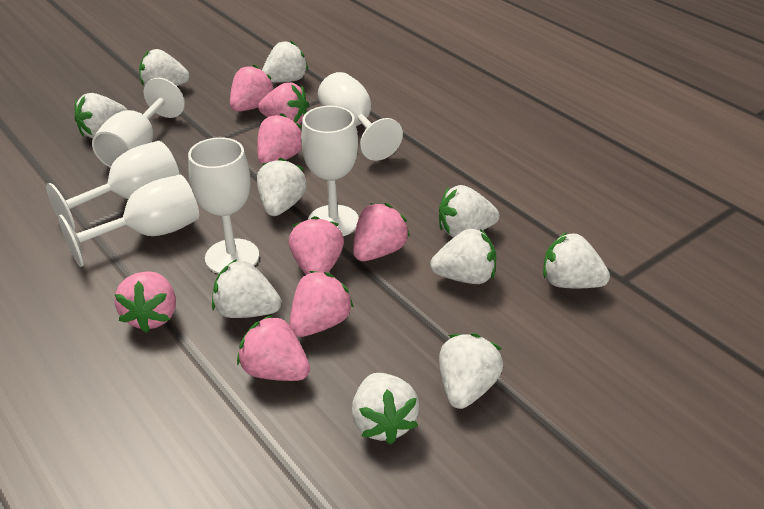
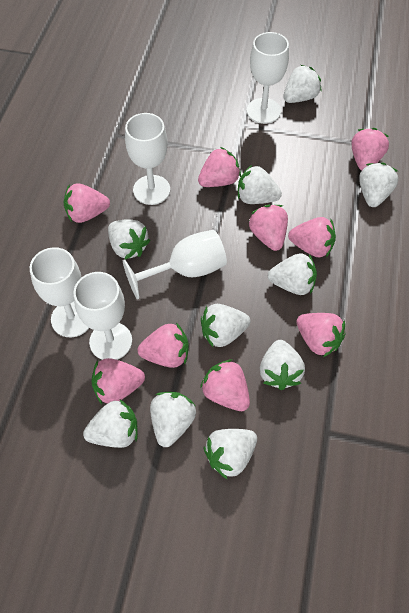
pink strawberry: 8 -> 9
white goblet: 6 -> 5

